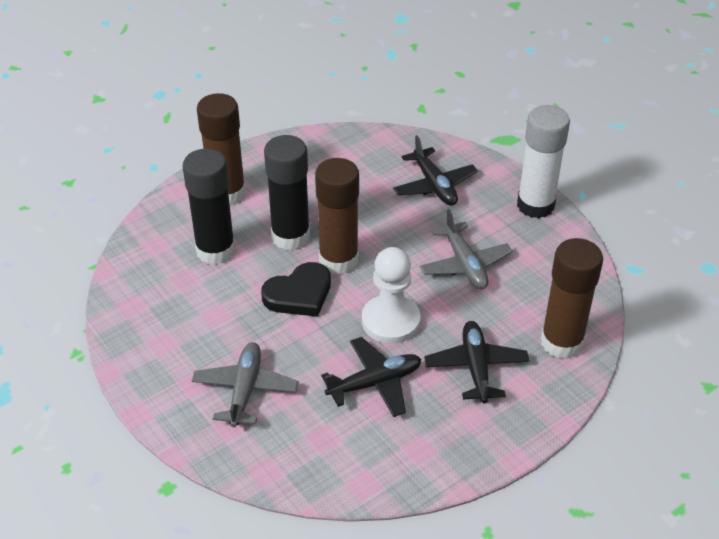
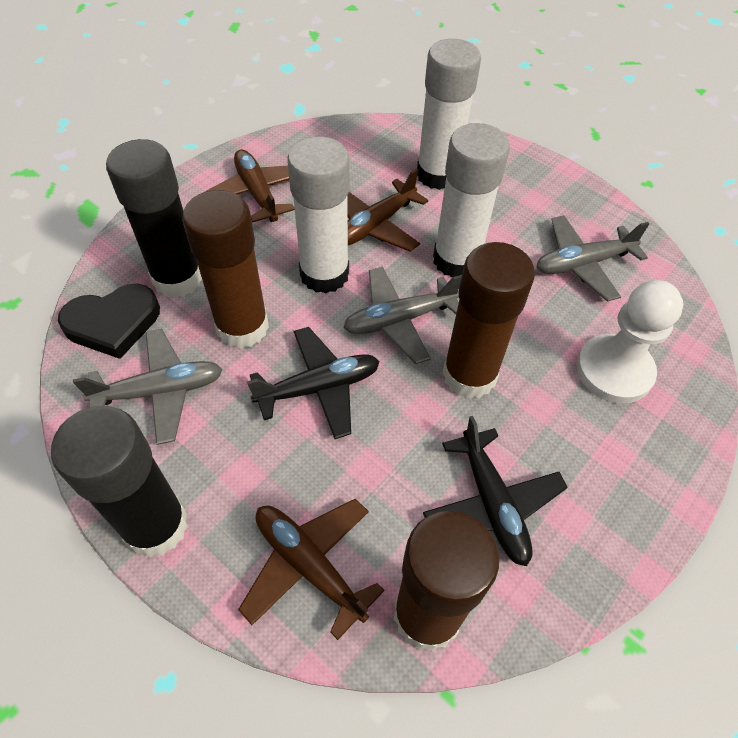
black plane: 3 -> 2
brown plane: 0 -> 3
grey plane: 2 -> 3
white glue stick: 1 -> 3

